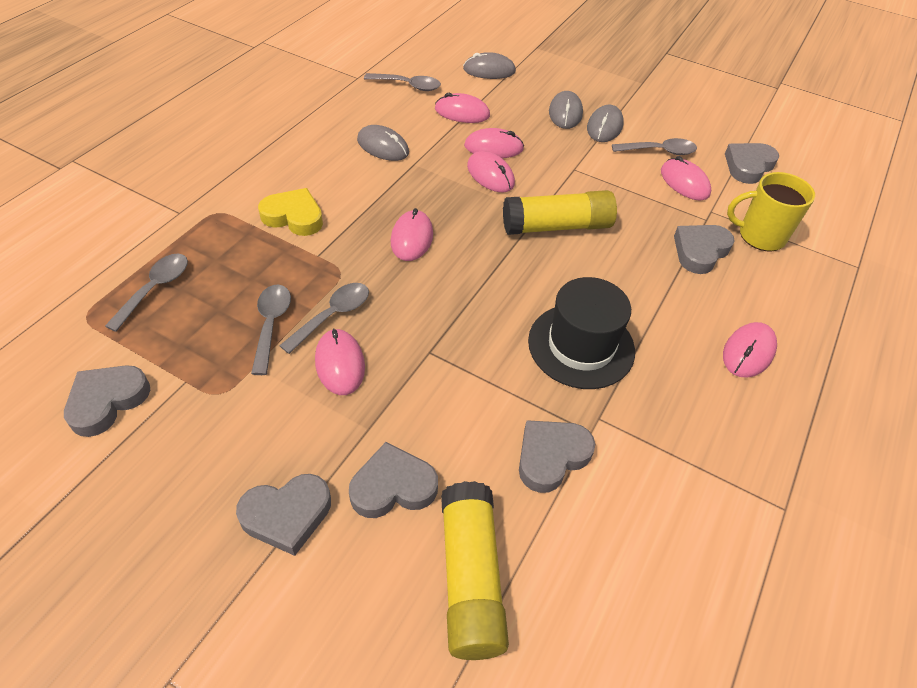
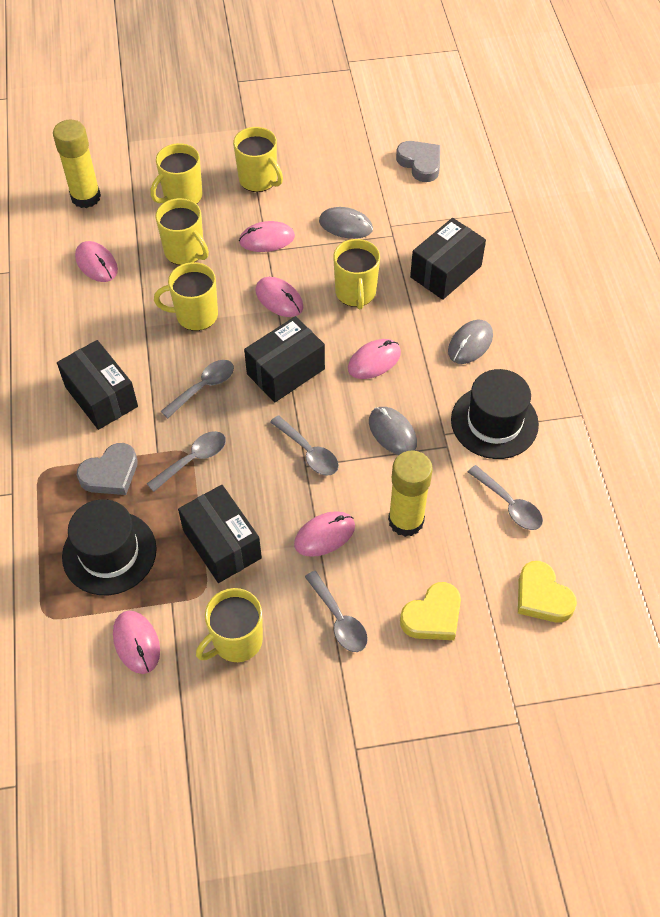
black box: 0 -> 4
black hat: 1 -> 2
grey heart: 6 -> 2
grey mouse: 4 -> 3
pink mouse: 7 -> 6
yellow heart: 1 -> 2
yellow mug: 1 -> 6

